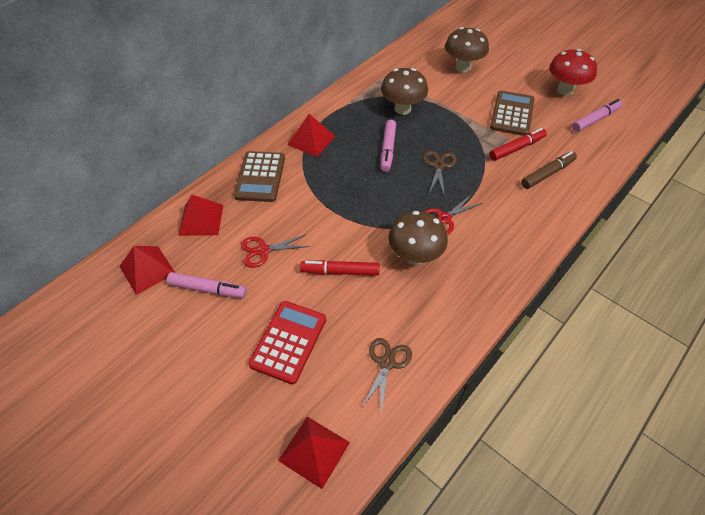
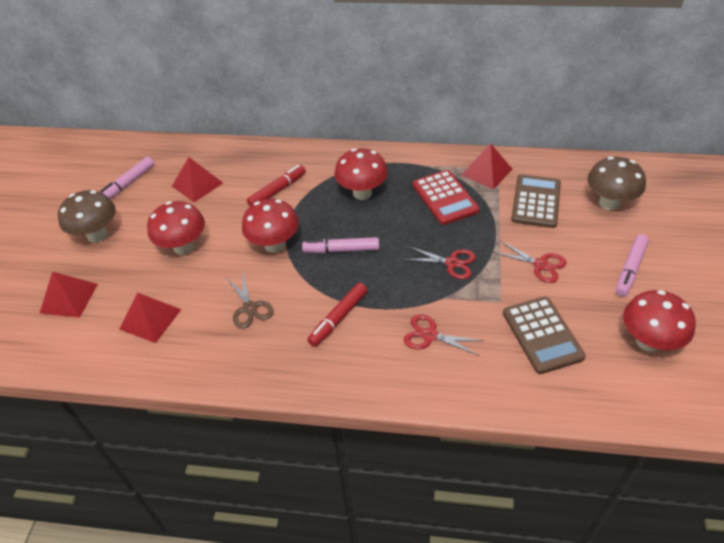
brown marker: 1 -> 0
brown mushroom: 3 -> 2
brown scissors: 2 -> 1
red mushroom: 1 -> 4
red scissors: 2 -> 3

